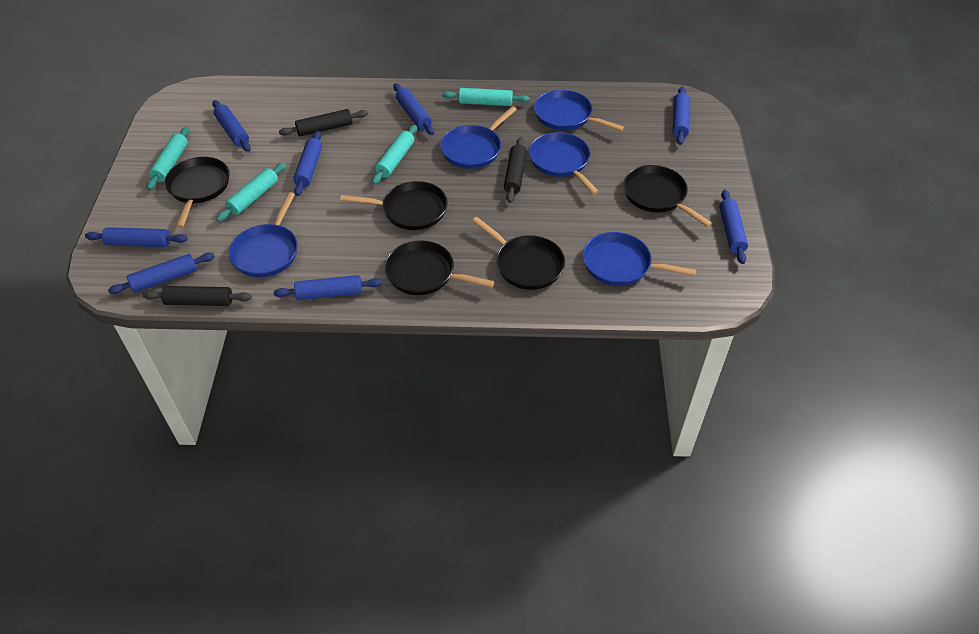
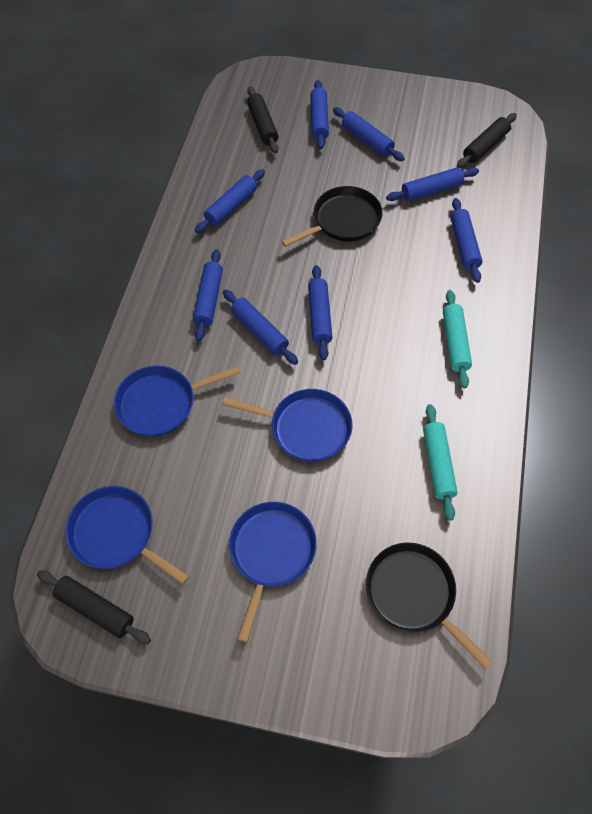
black pan: 5 -> 2
blue pan: 5 -> 4
turquoise rolling pin: 4 -> 2

